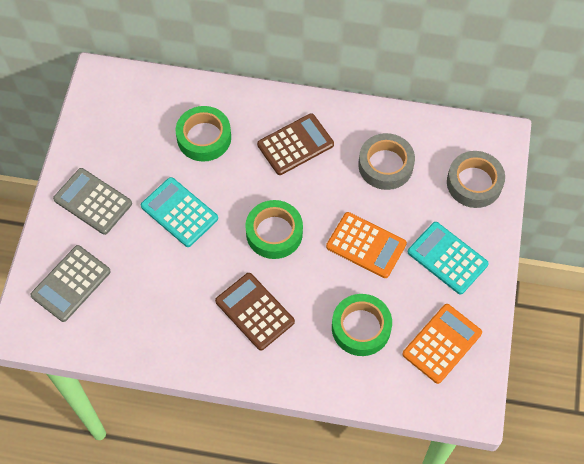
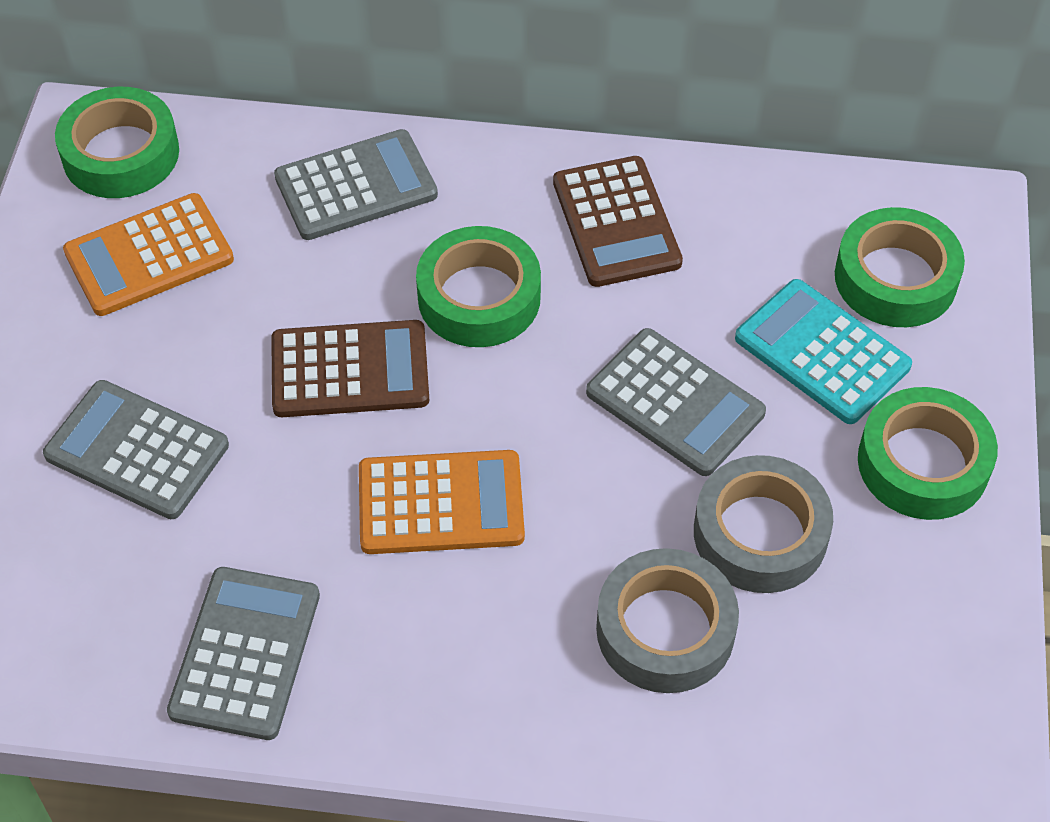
green tape: 3 -> 4
grey calculator: 2 -> 4
turquoise calculator: 2 -> 1

